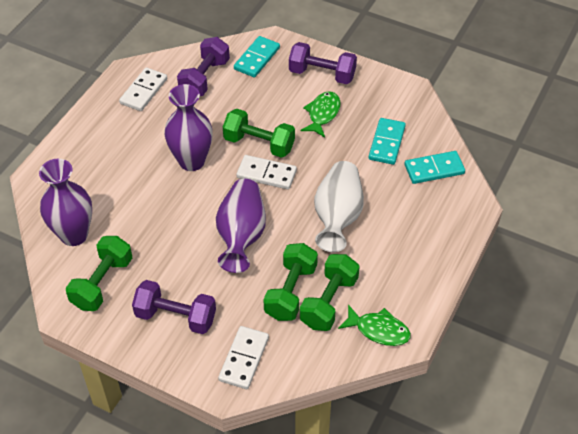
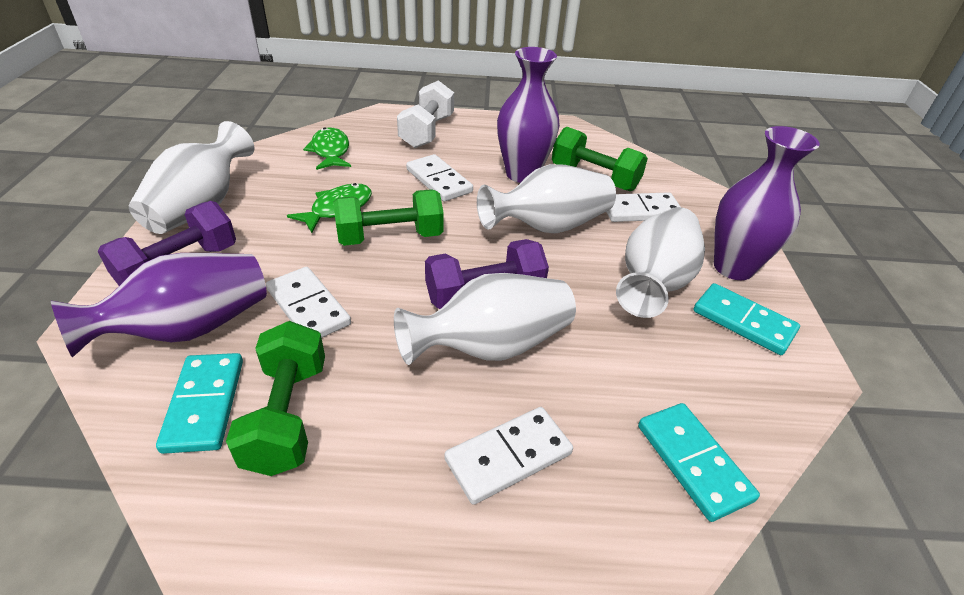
green dumbbell: 4 -> 3
purple dumbbell: 3 -> 2
white domino: 3 -> 4
white dumbbell: 0 -> 1
white vase: 1 -> 4

